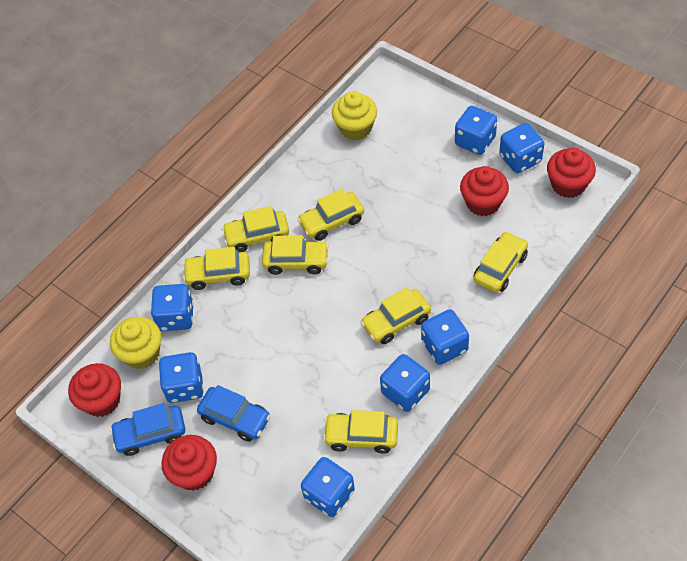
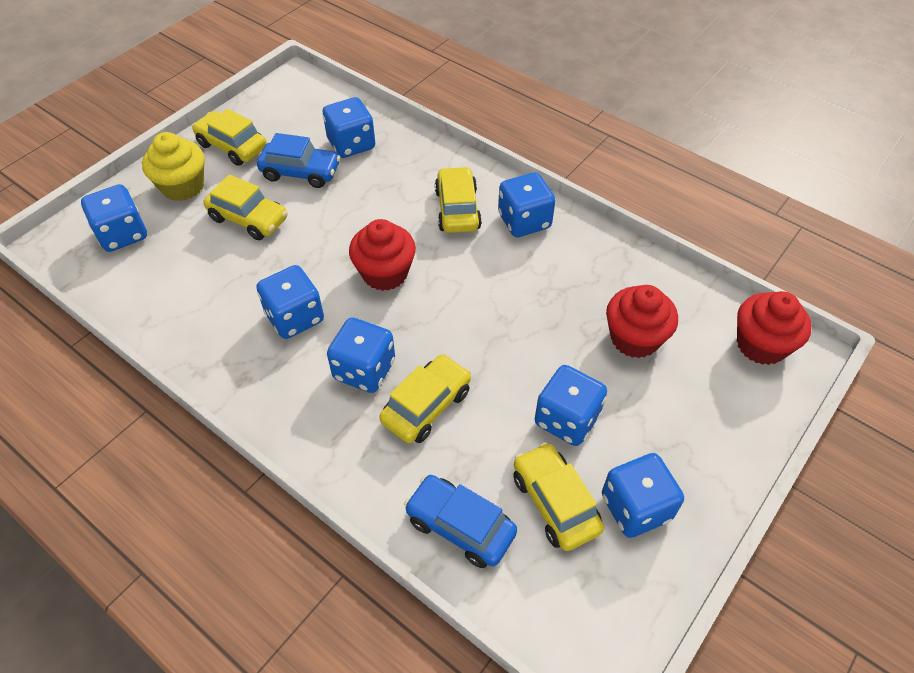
red cupcake: 4 -> 3
yellow car: 7 -> 5
yellow cupcake: 2 -> 1

